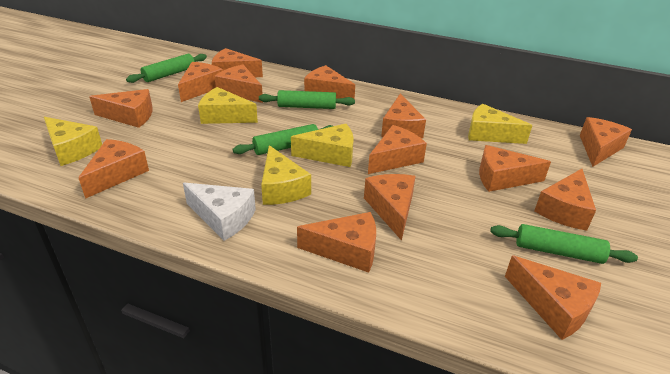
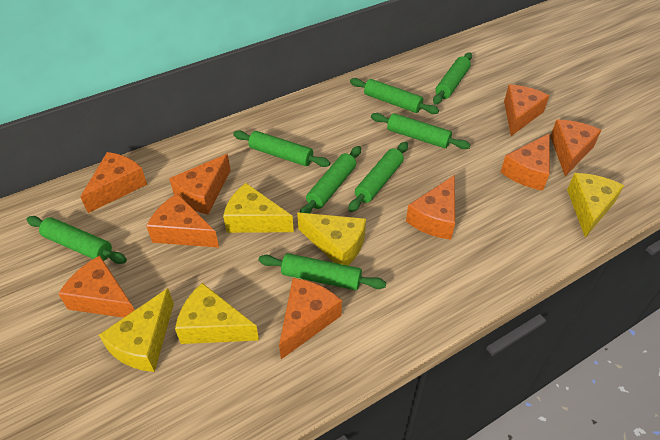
green rolling pin: 4 -> 8
orange cheese: 14 -> 9
white cheese: 1 -> 0

